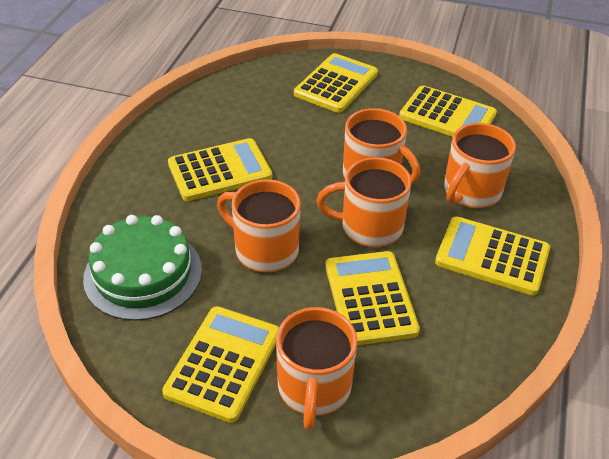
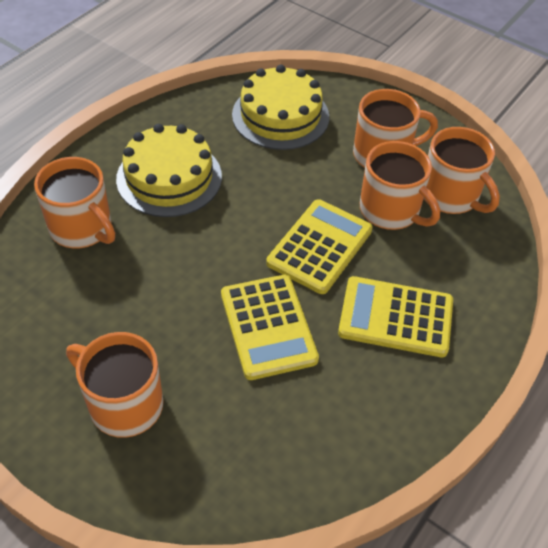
green cake: 1 -> 0
yellow cake: 0 -> 2
yellow calculator: 6 -> 3

